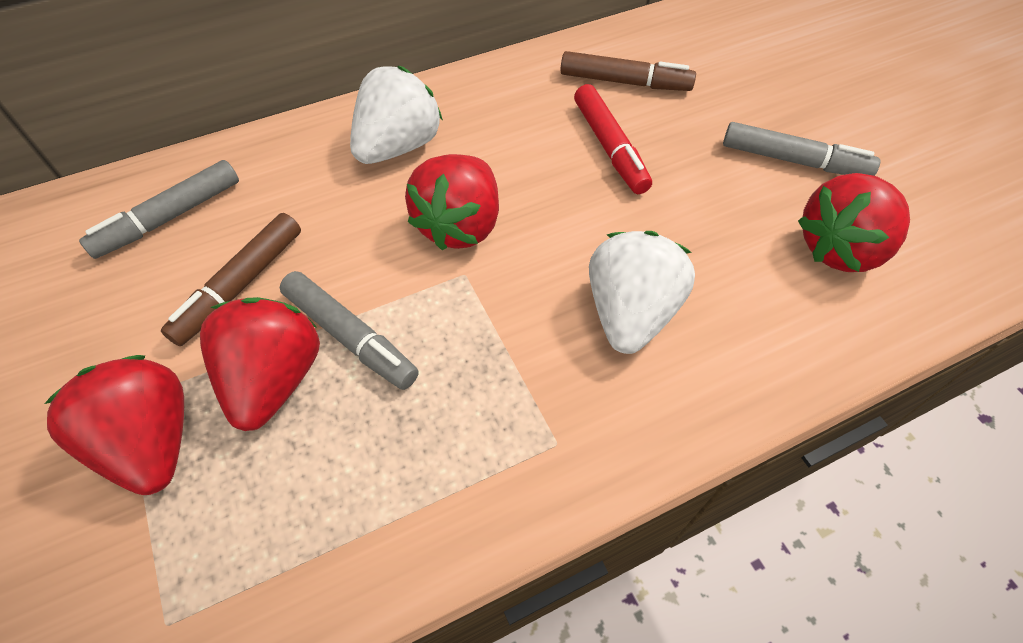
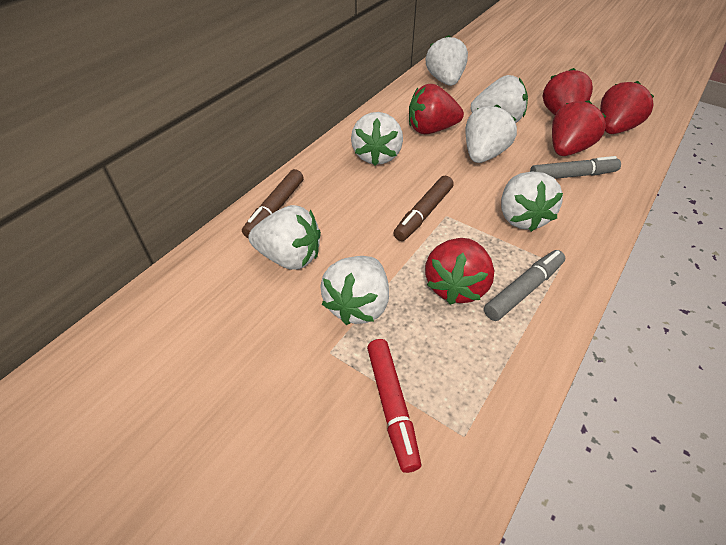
grey marker: 3 -> 2
red strawberry: 4 -> 5
white strawberry: 2 -> 7

